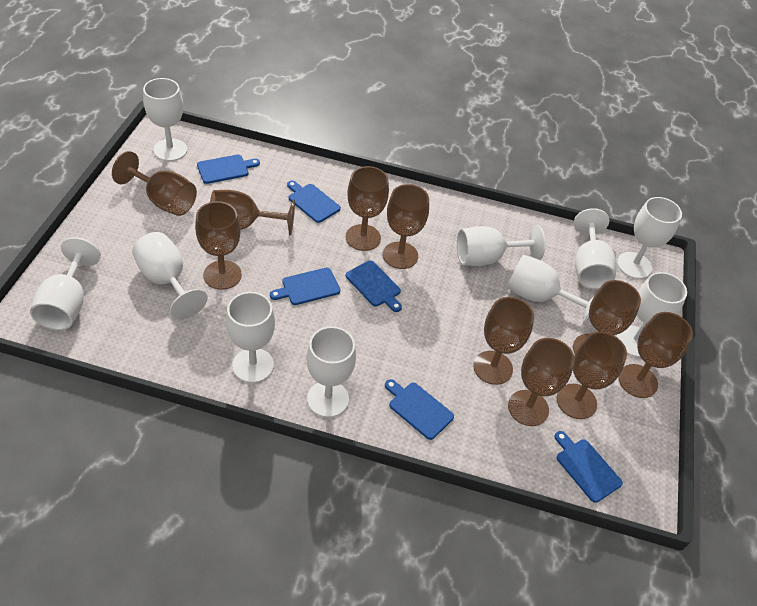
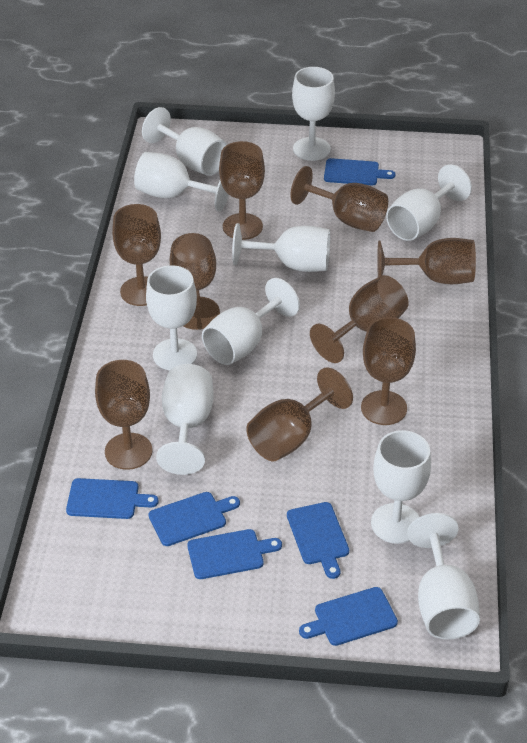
brown goblet: 10 -> 9

